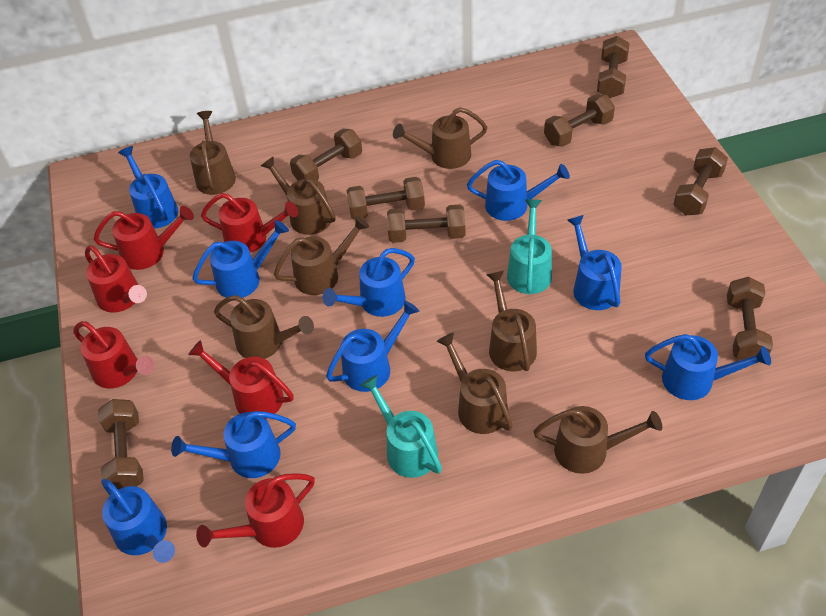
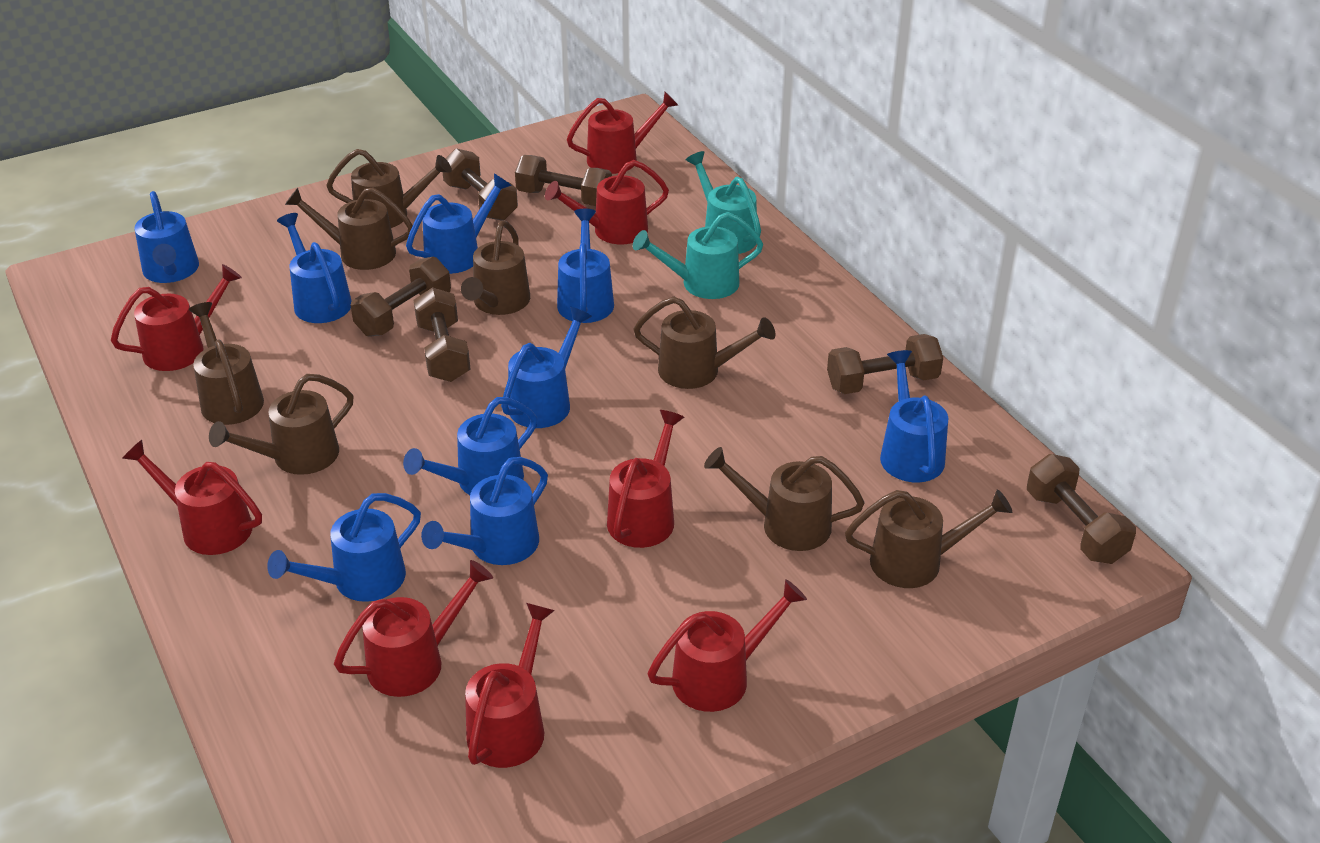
brown dumbbell: 8 -> 6
red watering can: 6 -> 8

